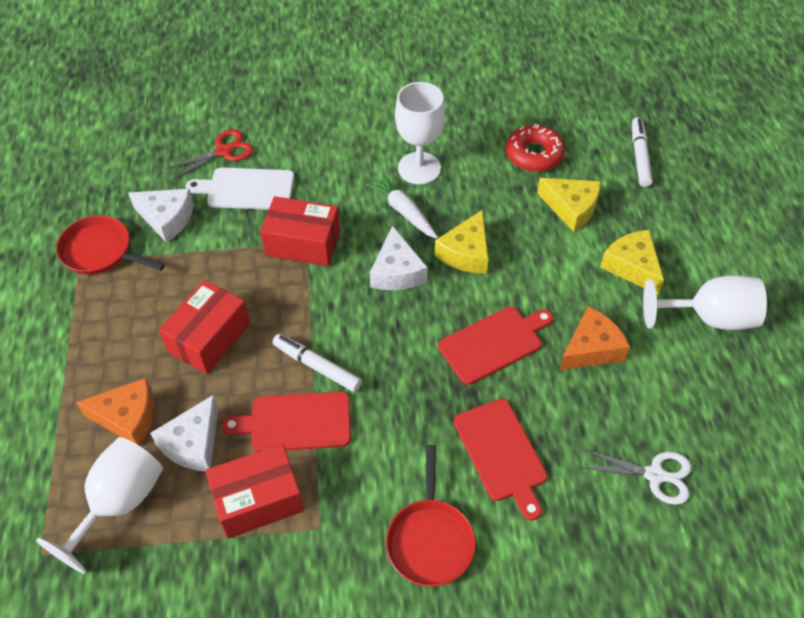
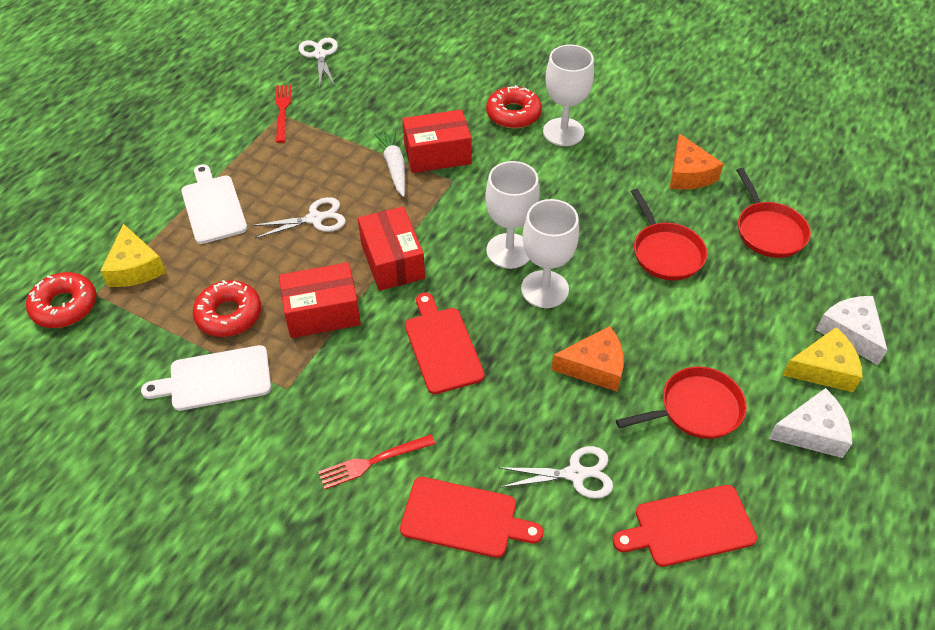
red donut: 1 -> 3
red fork: 0 -> 2
red pan: 2 -> 3
red scissors: 1 -> 0
white cheese: 3 -> 2
white cutting board: 1 -> 2
white marker: 2 -> 0
white scissors: 1 -> 3
yellow cheese: 3 -> 2

